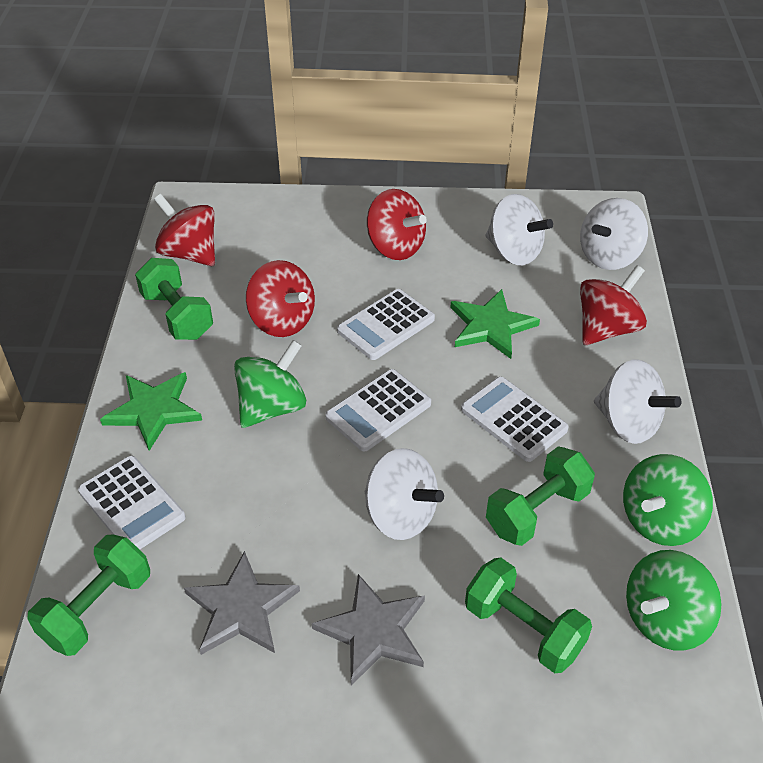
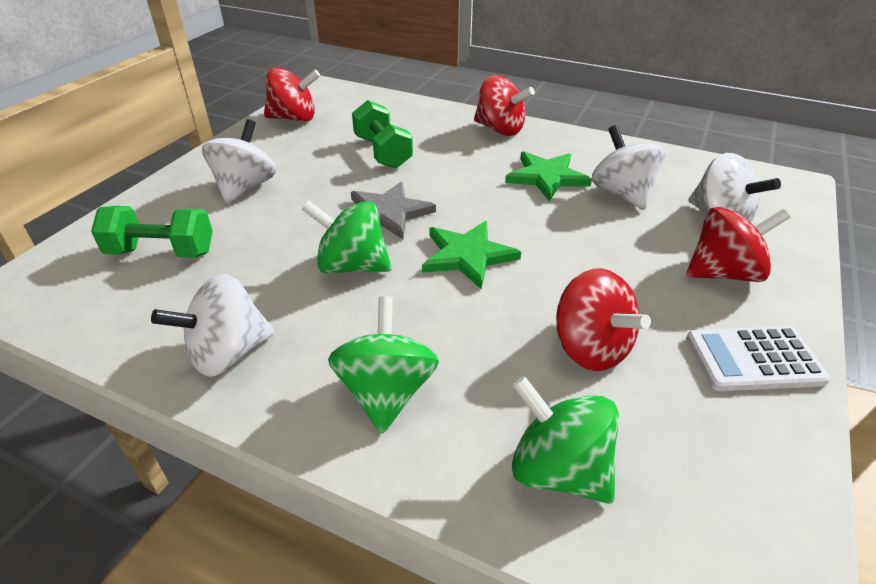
green dumbbell: 4 -> 2
grey star: 2 -> 1
white calculator: 4 -> 1

